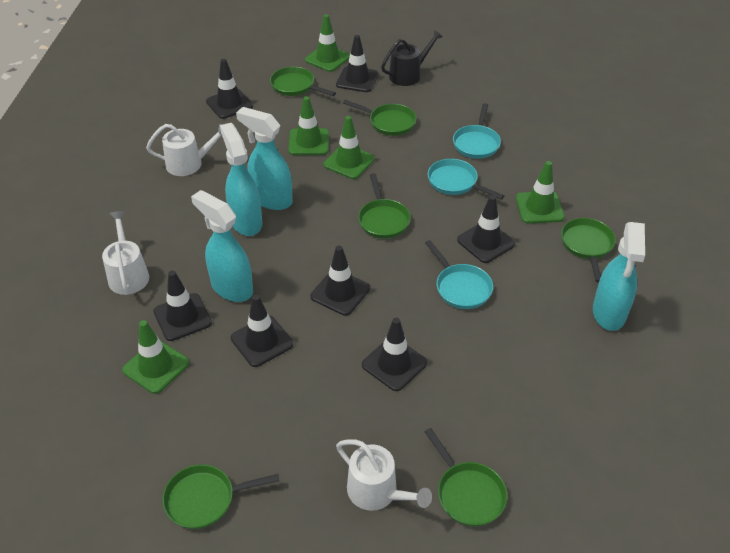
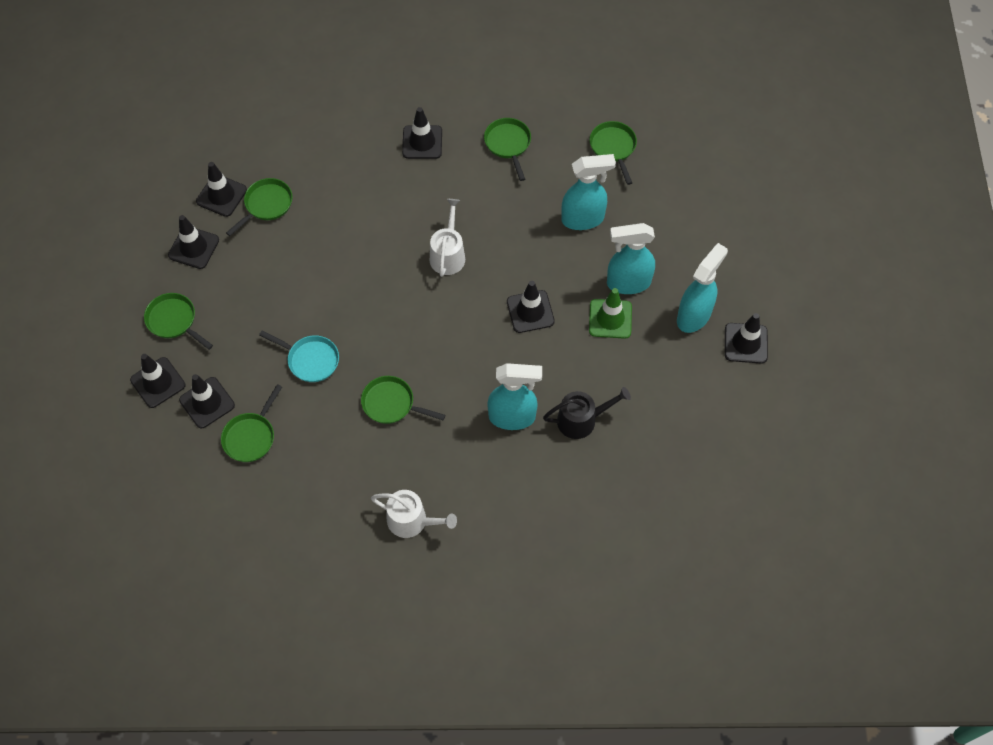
green traffic cone: 5 -> 1
turquoise pan: 3 -> 1
white watering can: 3 -> 2

